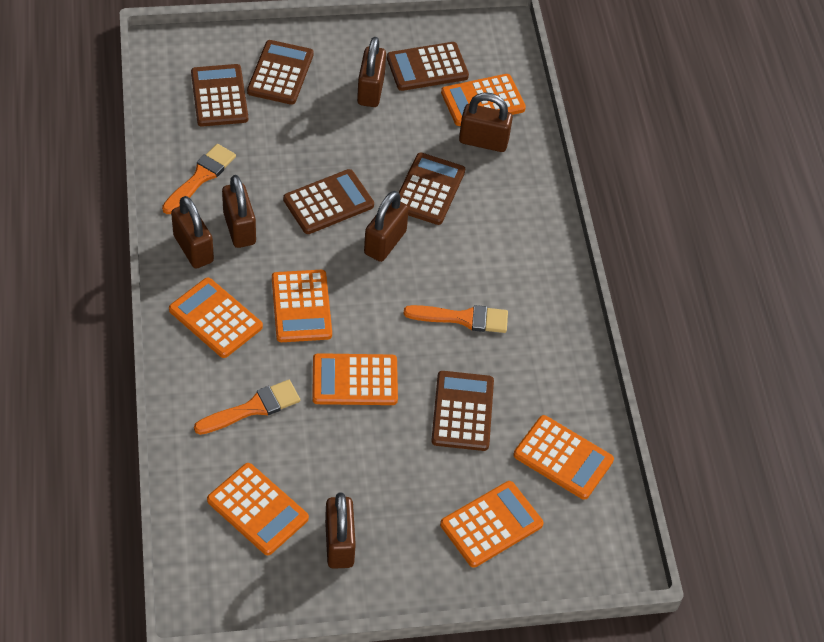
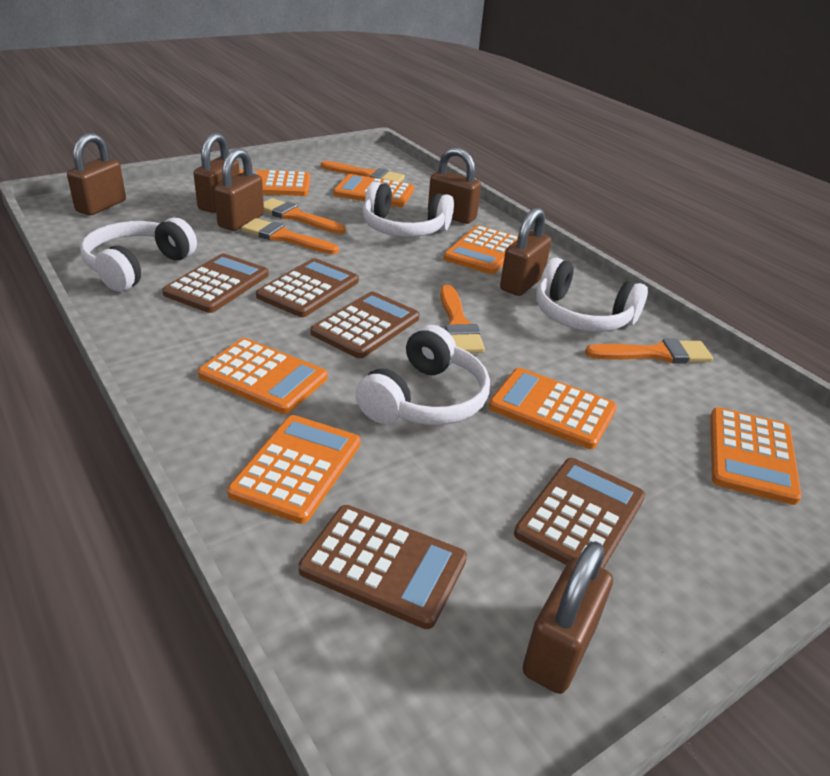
brown calculator: 6 -> 5
orange brush: 3 -> 5
white headphones: 0 -> 4

